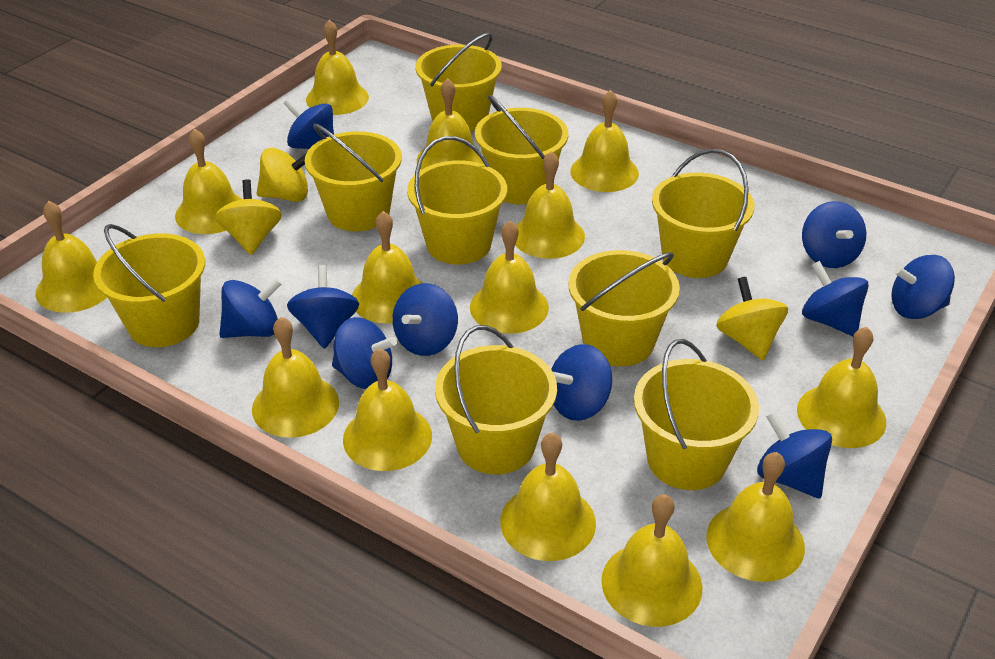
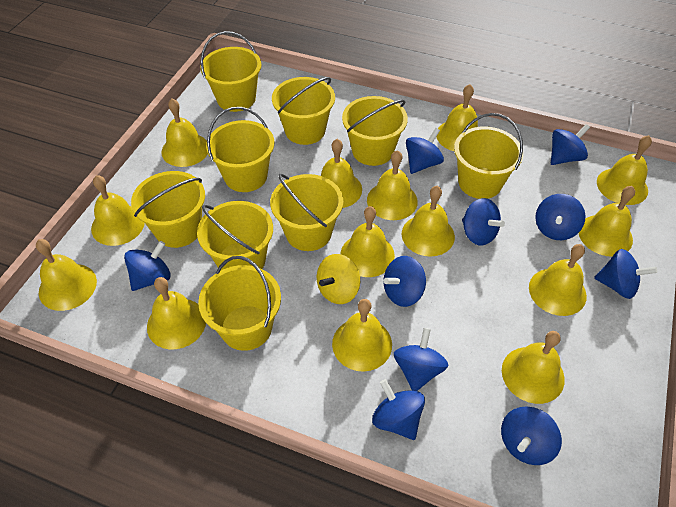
yellow spinning top: 3 -> 1

